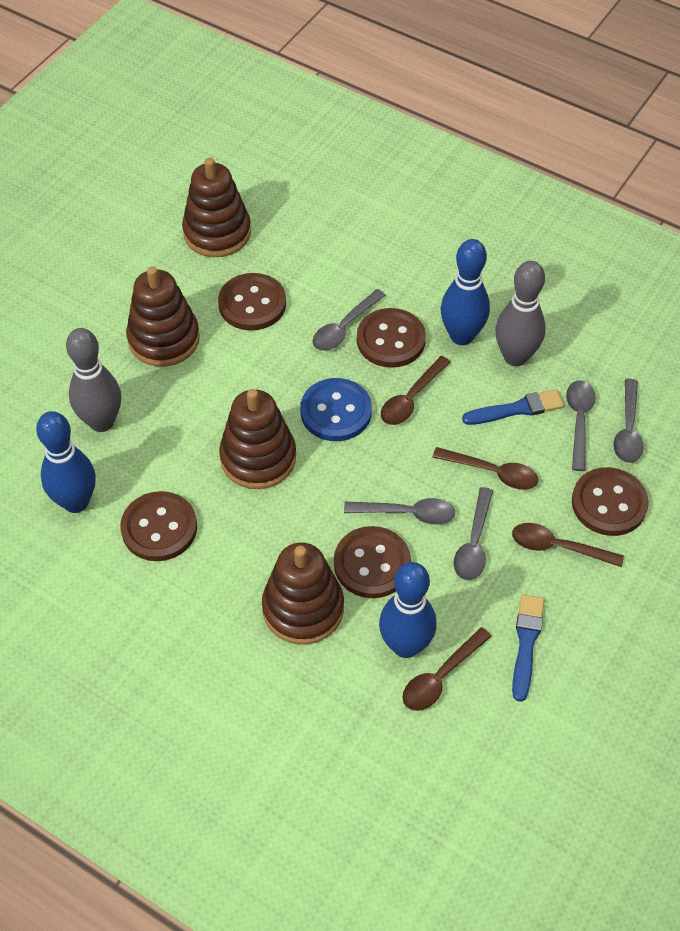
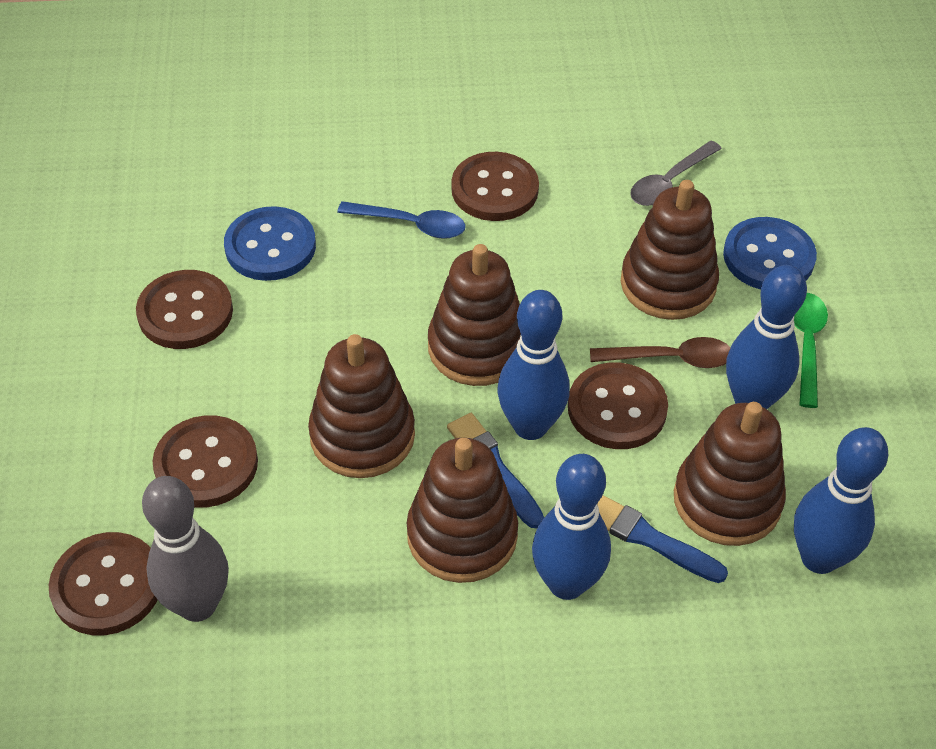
blue bowling pin: 3 -> 4
blue button: 1 -> 2
blue spoon: 0 -> 1
brown spoon: 4 -> 1
brown stacking toy: 4 -> 5
green spoon: 0 -> 1
grey bowling pin: 2 -> 1
grey spoon: 5 -> 1

